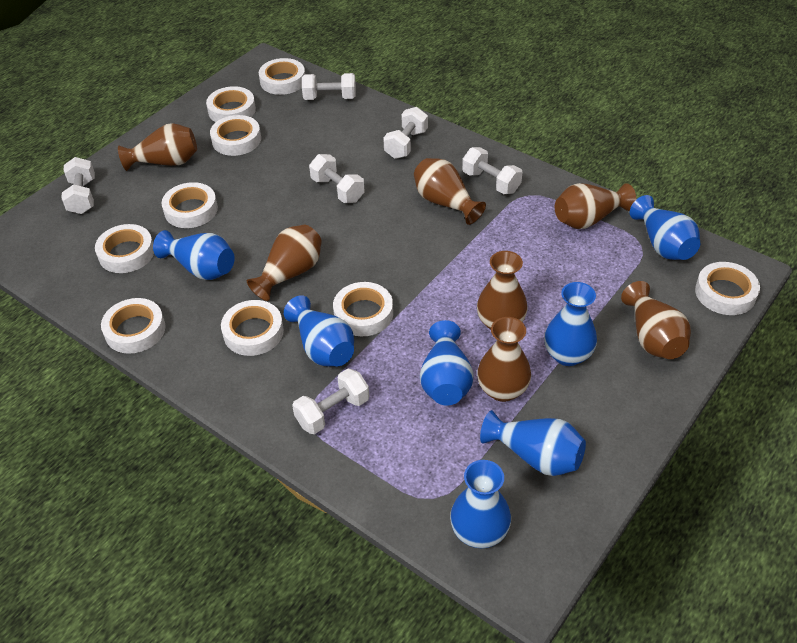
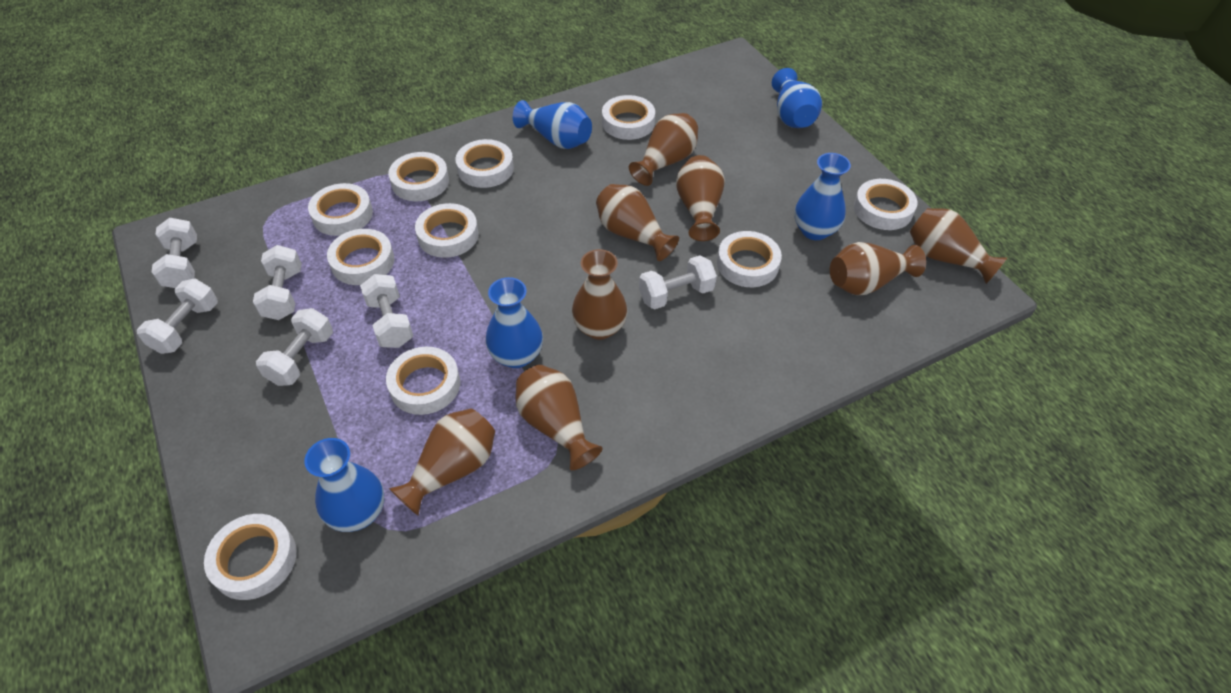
blue vase: 7 -> 5
brown vase: 7 -> 8
white tape: 9 -> 10

